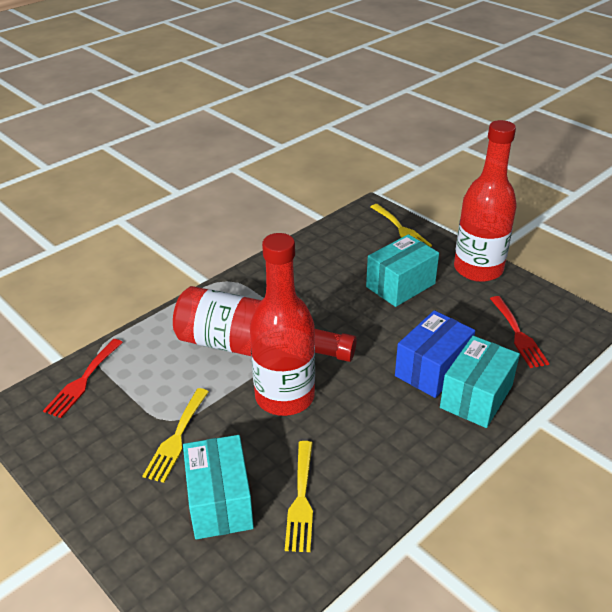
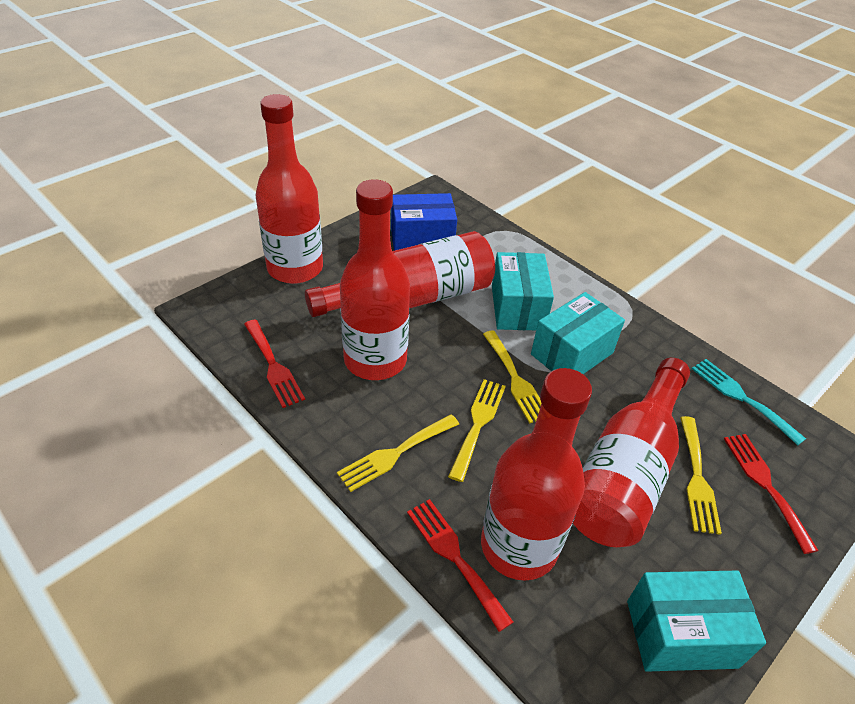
red bottle: 3 -> 5
red fork: 2 -> 3
turquoise fork: 0 -> 1
yellow fork: 3 -> 4

